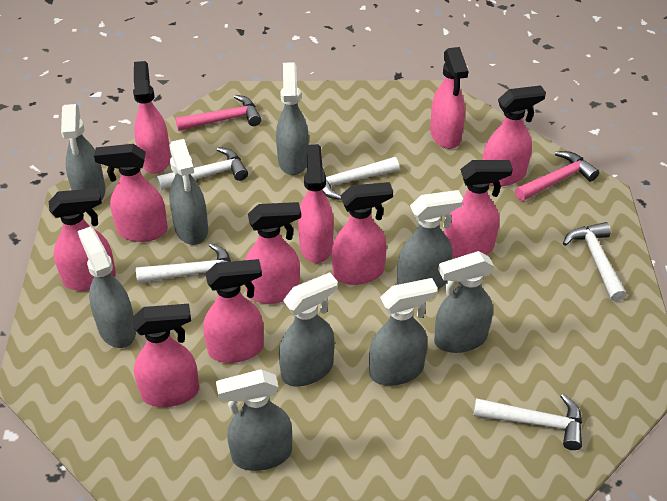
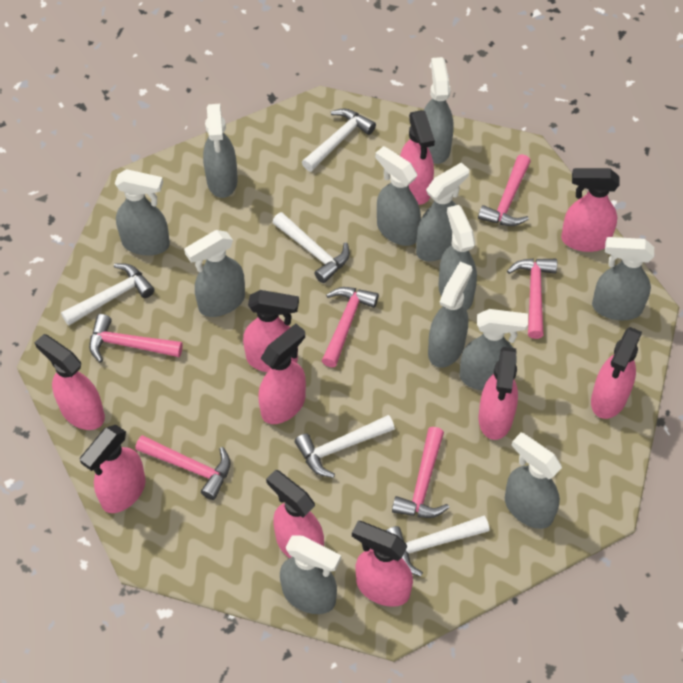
grey spray bottle: 9 -> 12
pink hammer: 2 -> 6
pink spray bottle: 11 -> 10

